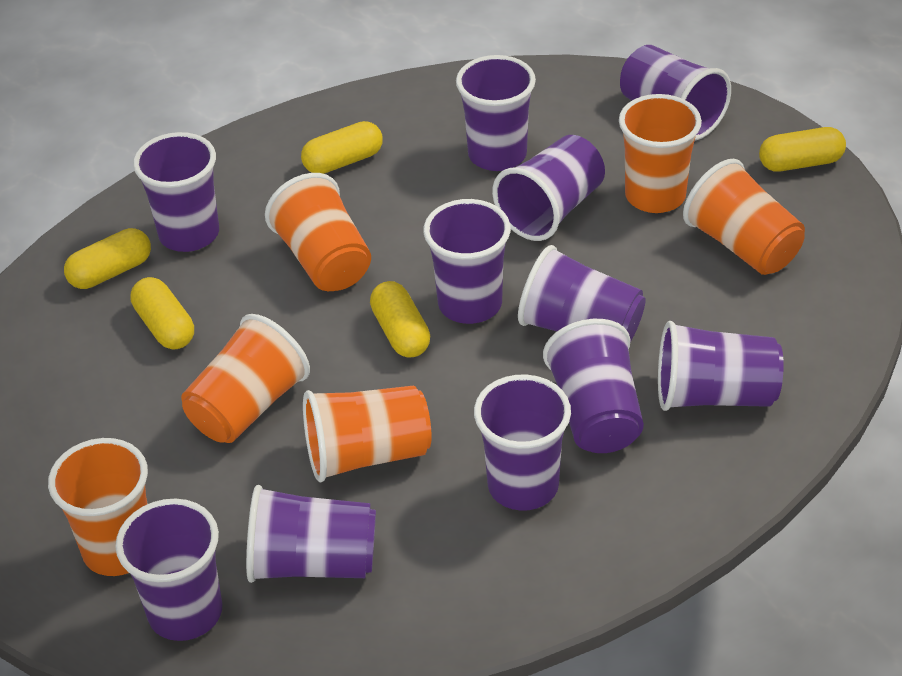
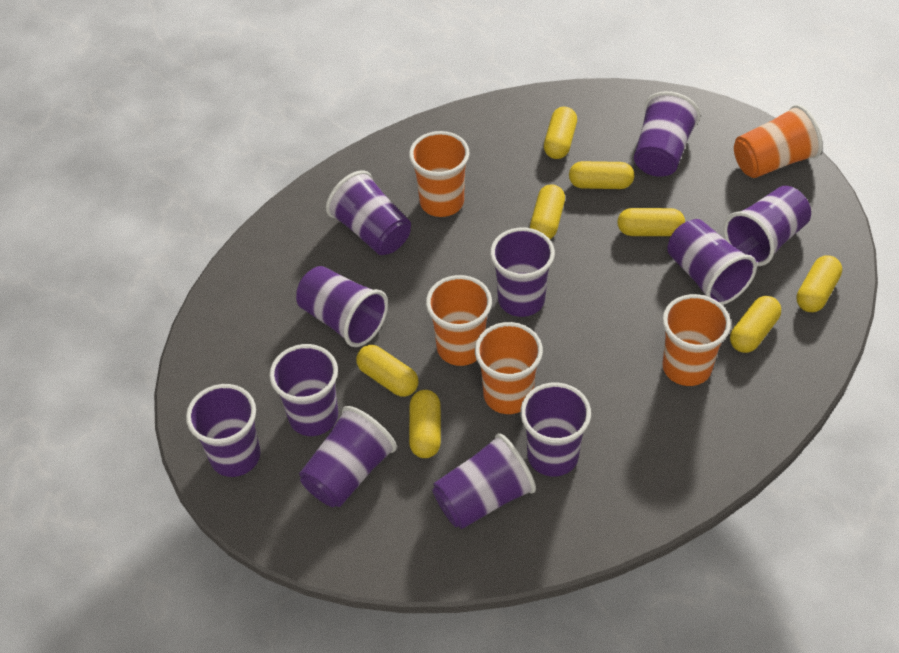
orange cup: 6 -> 5
yellow capsule: 5 -> 8

